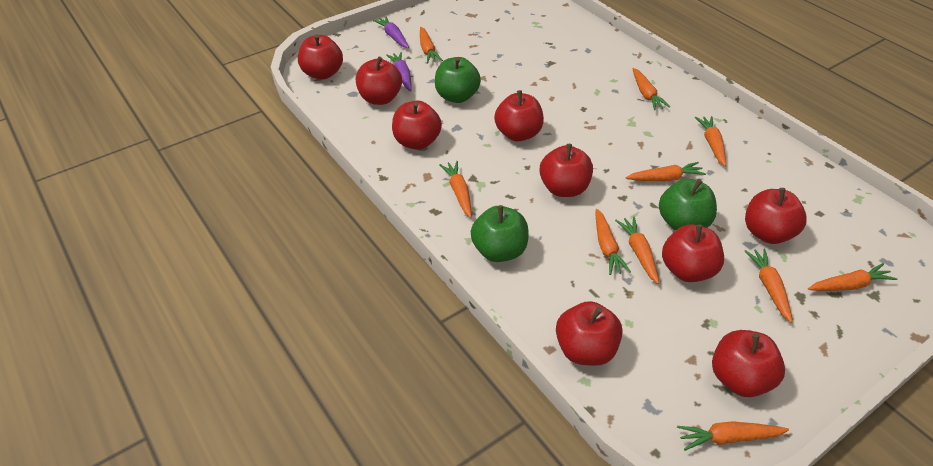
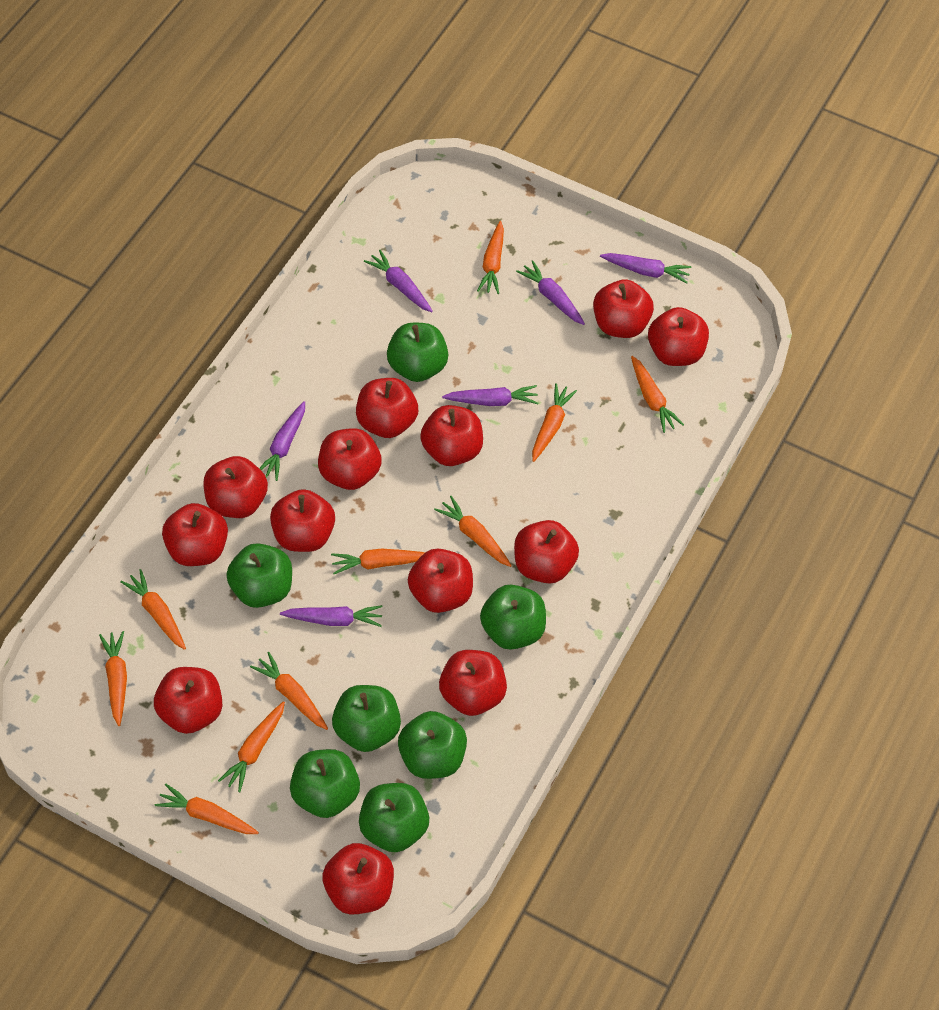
green apple: 3 -> 7
purple carrot: 2 -> 6
red apple: 9 -> 13

